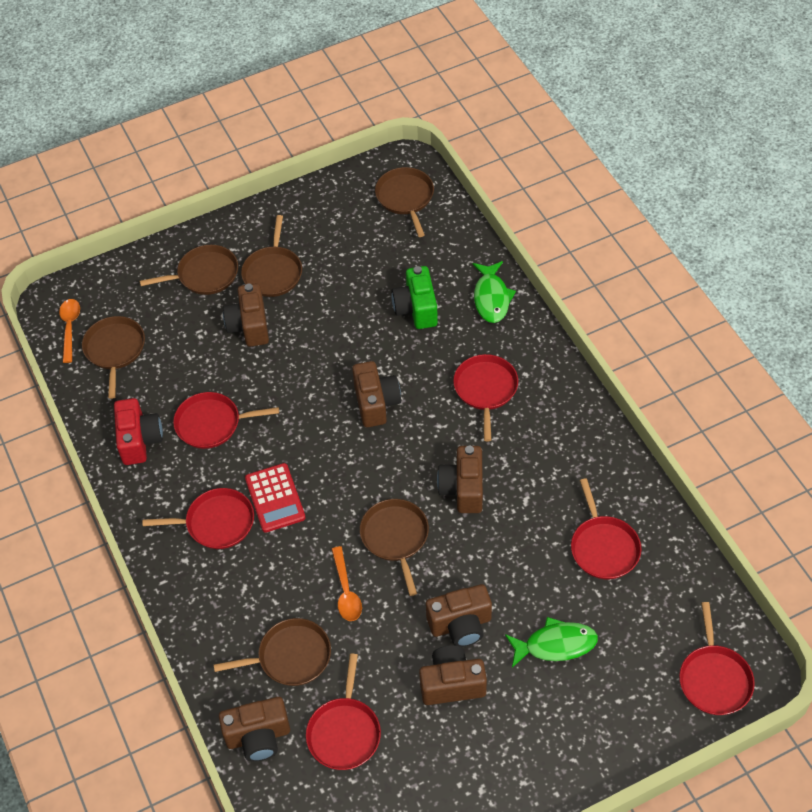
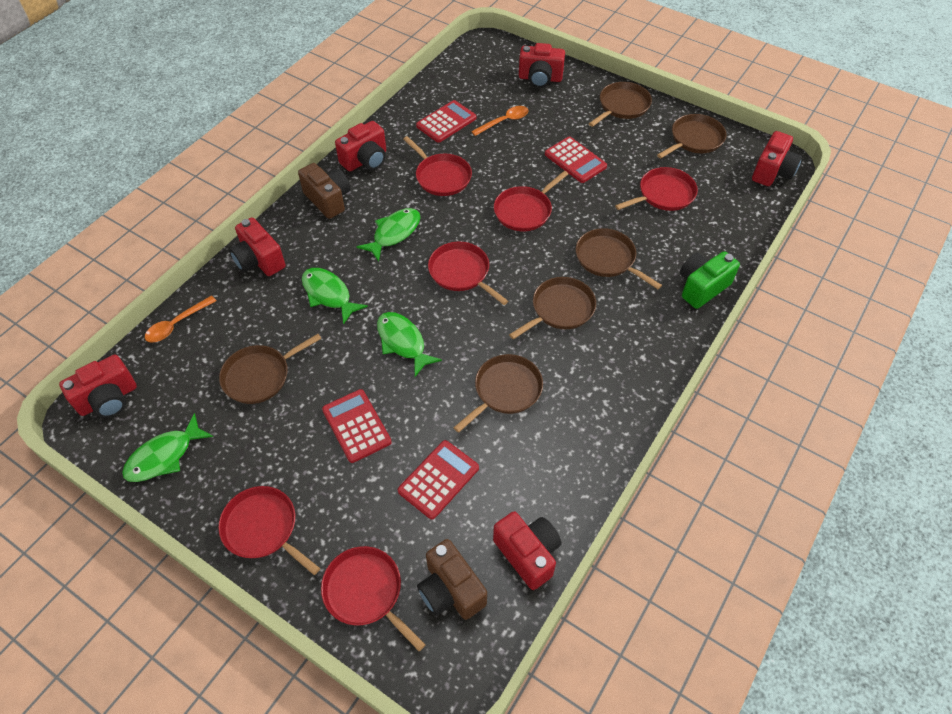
brown camera: 6 -> 2
green fish: 2 -> 4
red calculator: 1 -> 4
red camera: 1 -> 6

